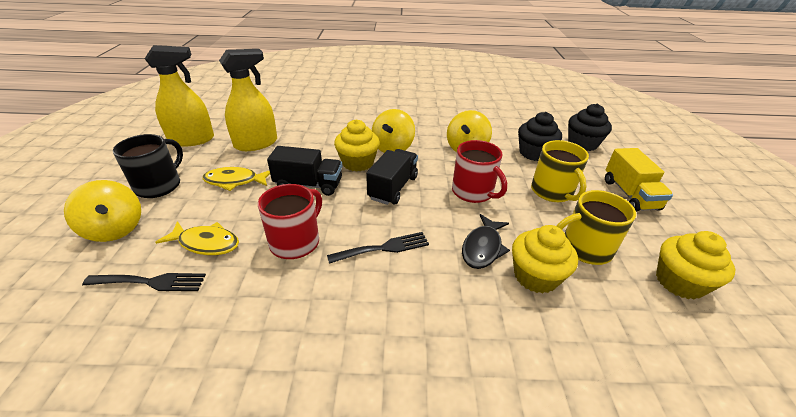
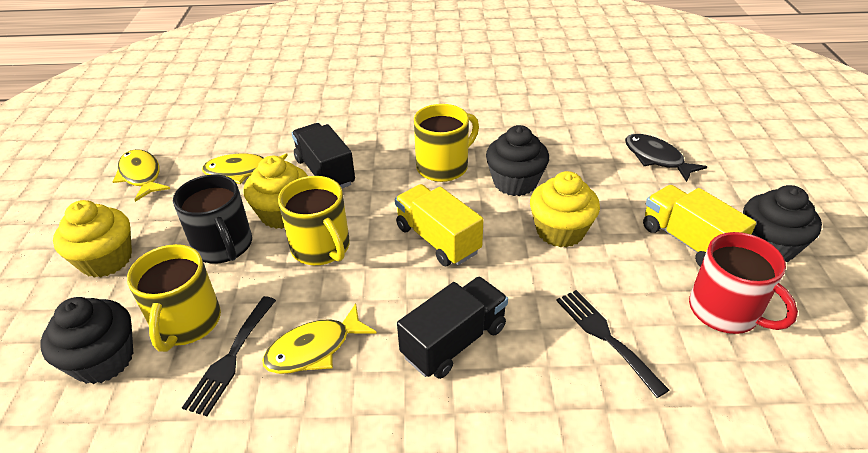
black cupcake: 2 -> 3
red mug: 2 -> 1
yellow fish: 2 -> 3
yellow mug: 2 -> 3
yellow spinning top: 3 -> 0
yellow spray bottle: 2 -> 0
yellow truck: 1 -> 2

